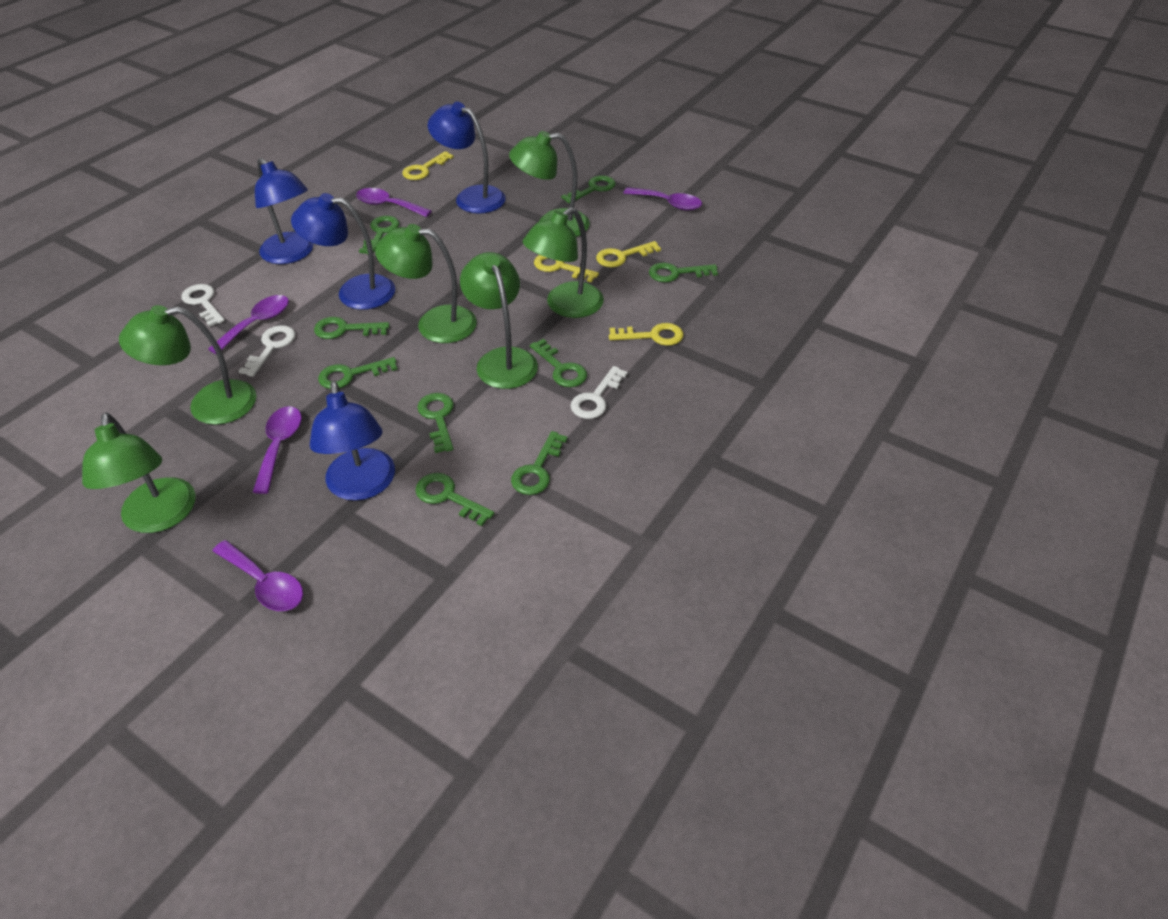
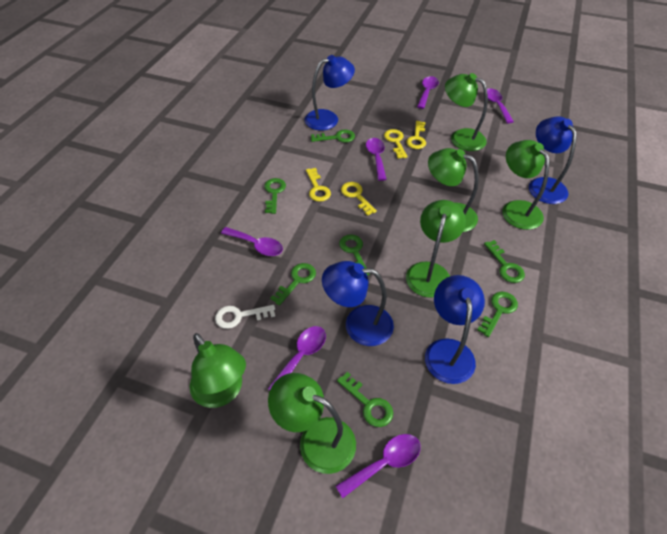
green key: 9 -> 7
purple spoon: 5 -> 6
white key: 3 -> 1

